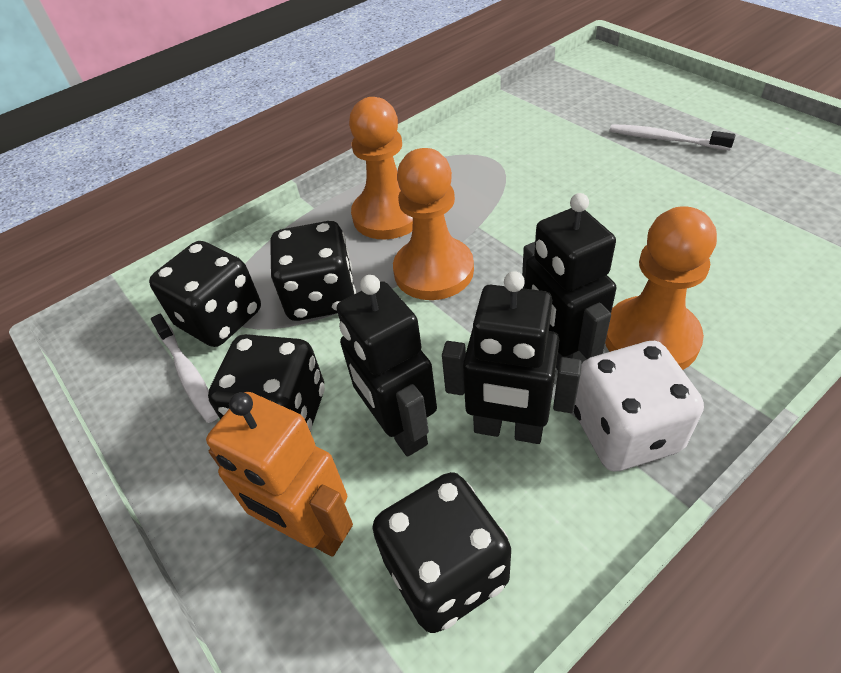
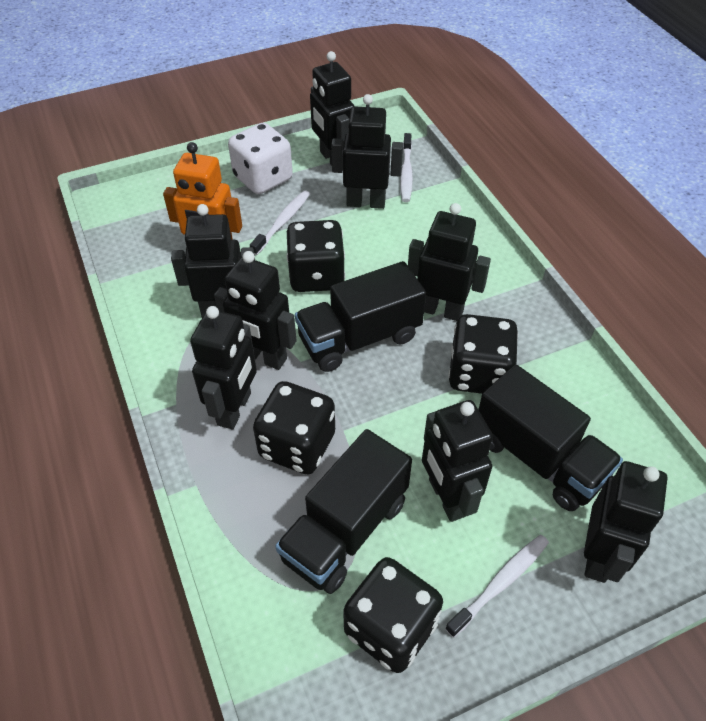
black robot: 3 -> 8
black truck: 0 -> 3
orange pawn: 3 -> 0
white toothbrush: 2 -> 3

